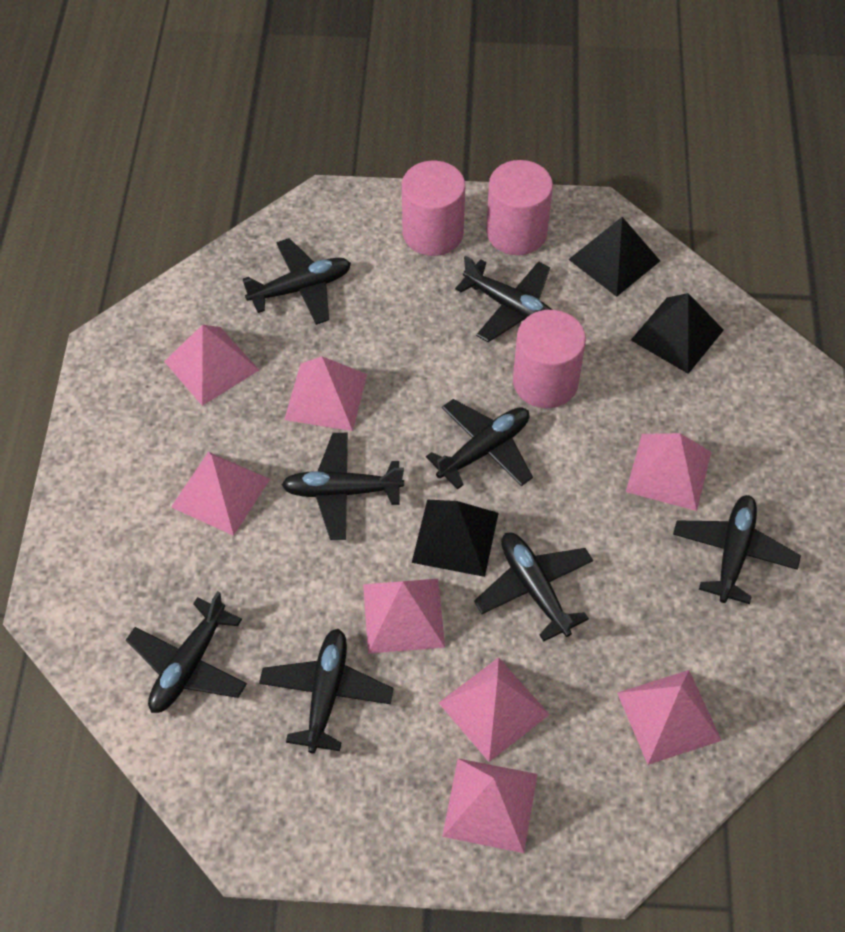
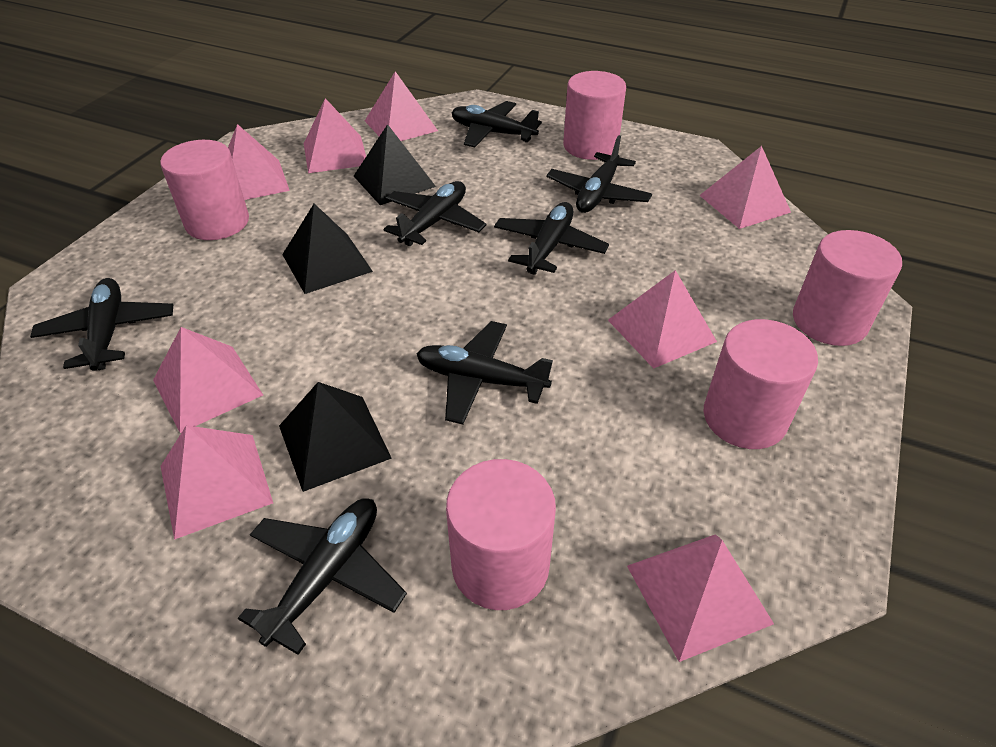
black plane: 8 -> 7
pink cylinder: 3 -> 5

